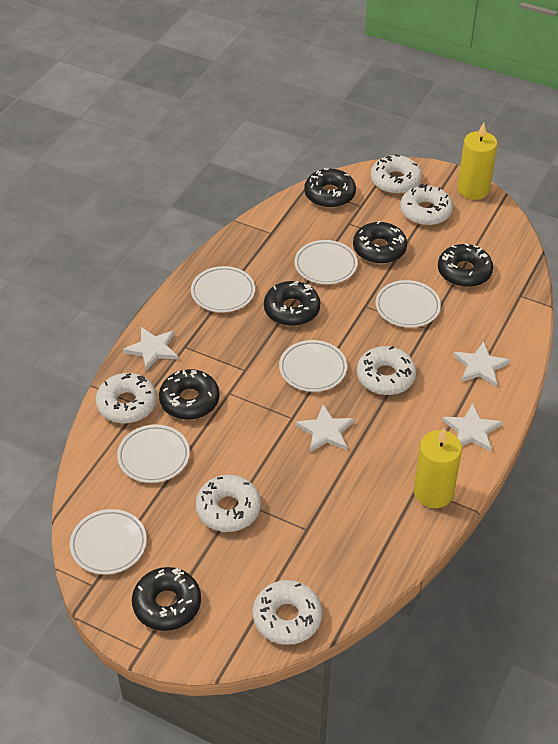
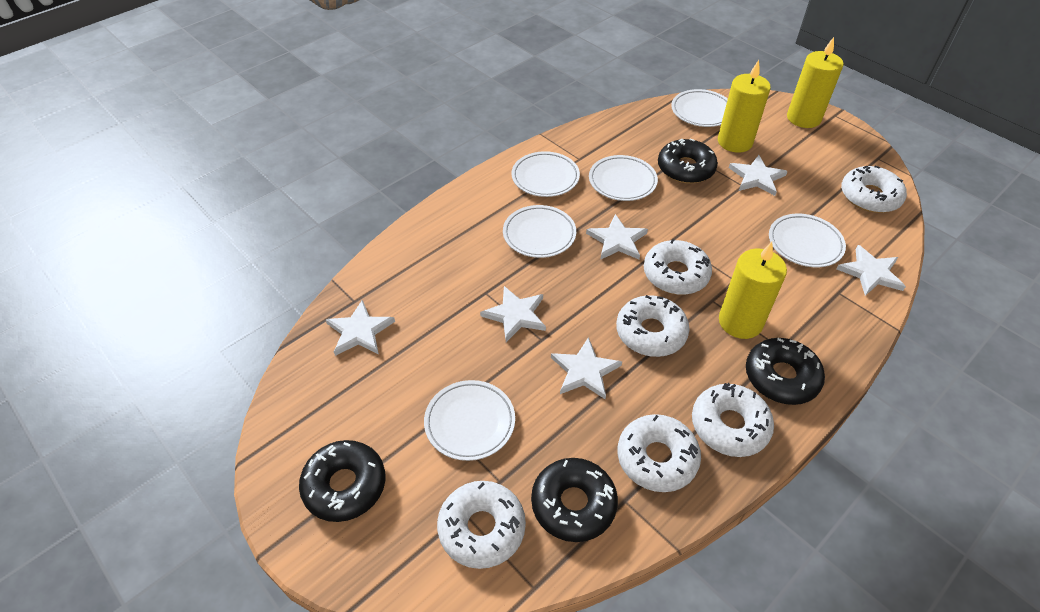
black donut: 6 -> 4
white star: 4 -> 6
yellow candle: 2 -> 3

